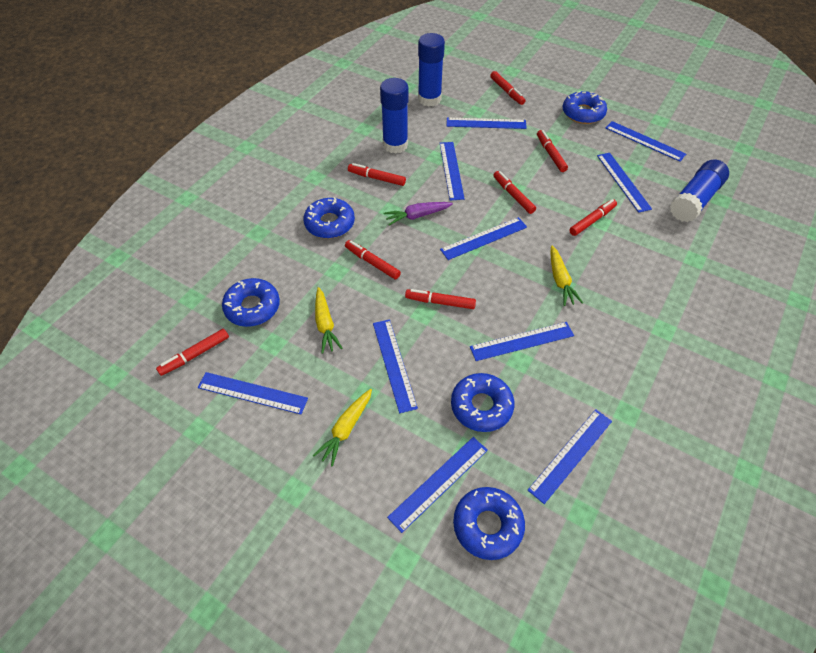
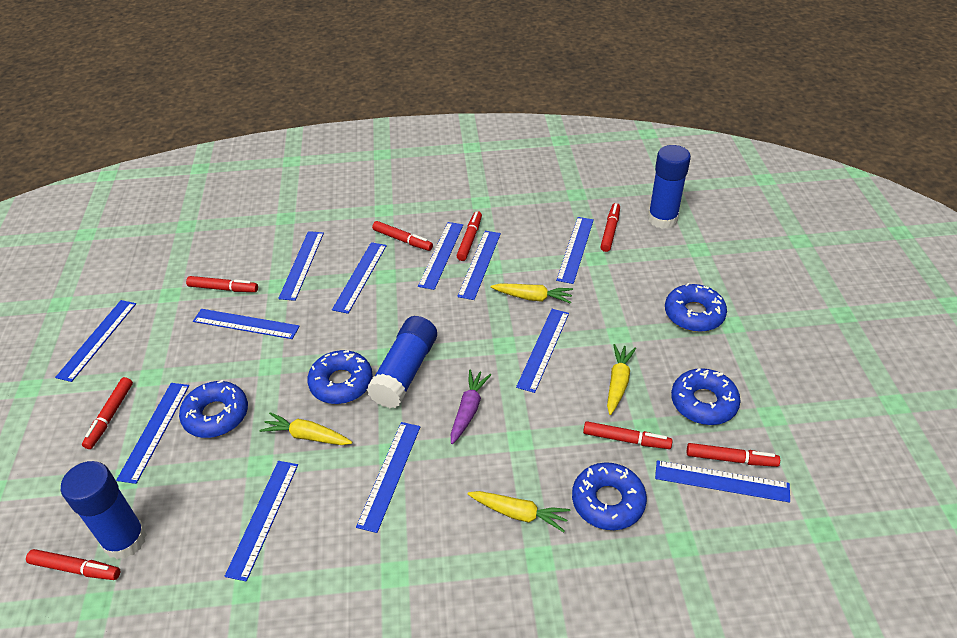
blue ruler: 10 -> 12
yellow carrot: 3 -> 4

